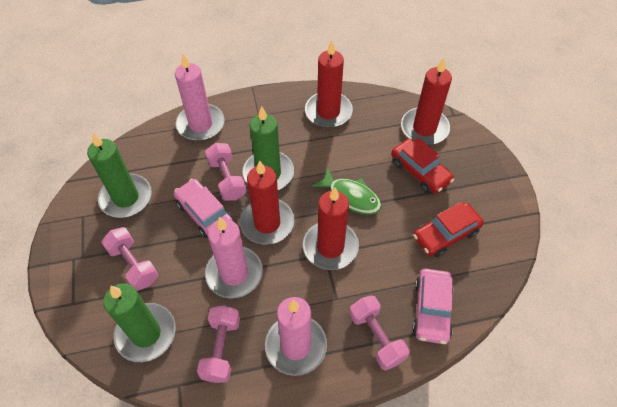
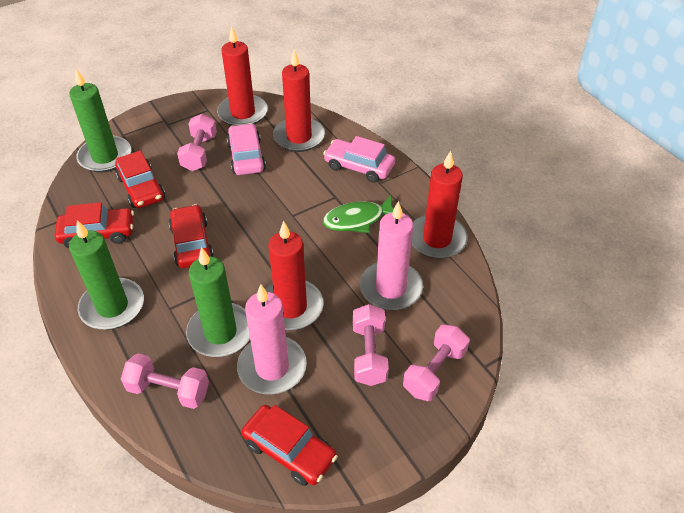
pink candle: 3 -> 2
red car: 2 -> 4

